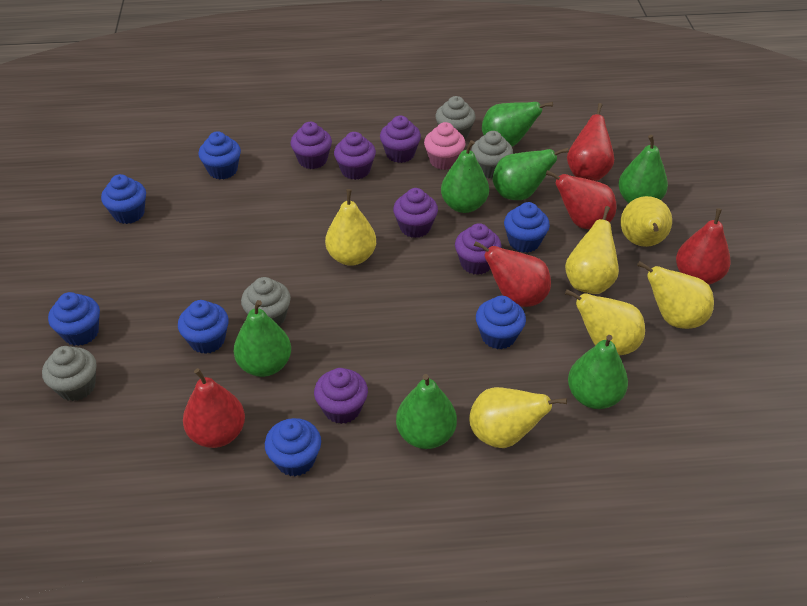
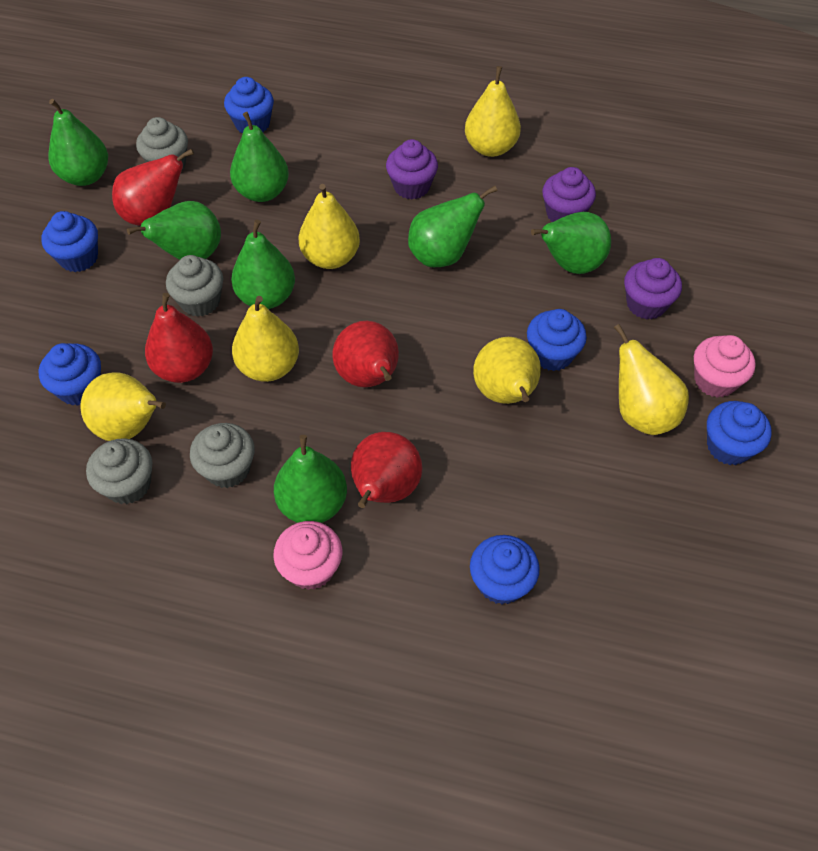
blue cupcake: 7 -> 6
pink cupcake: 1 -> 2
purple cupcake: 6 -> 3
red pear: 5 -> 4

